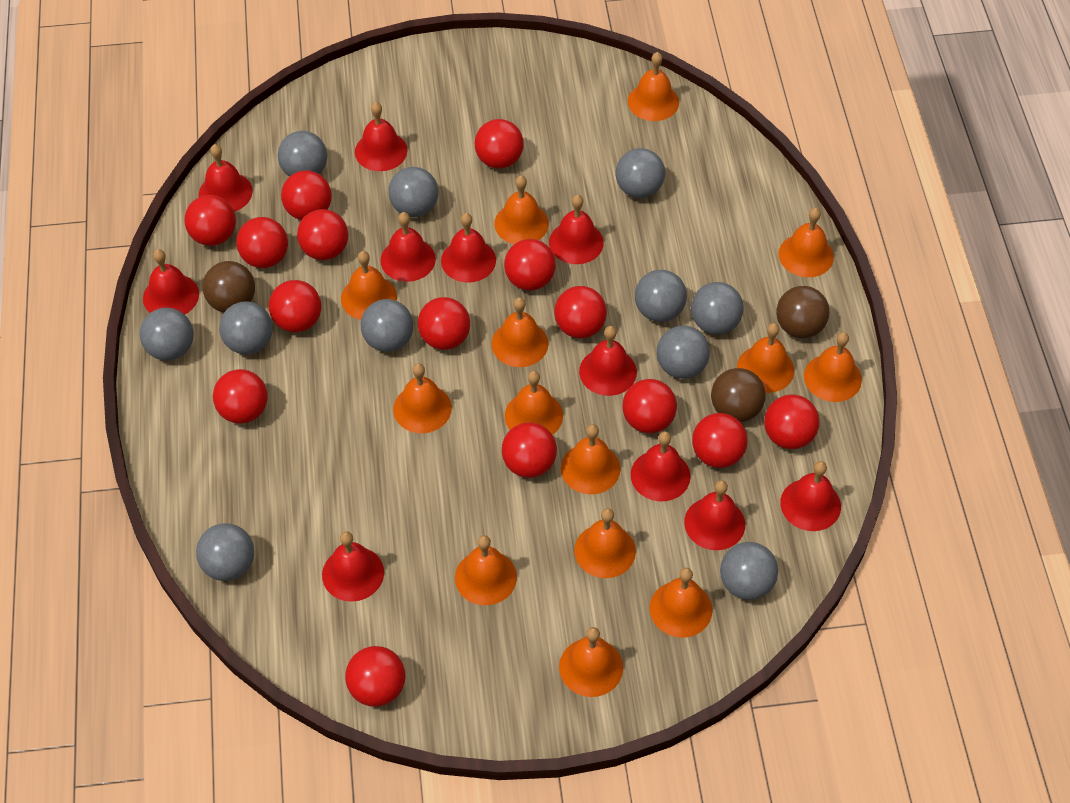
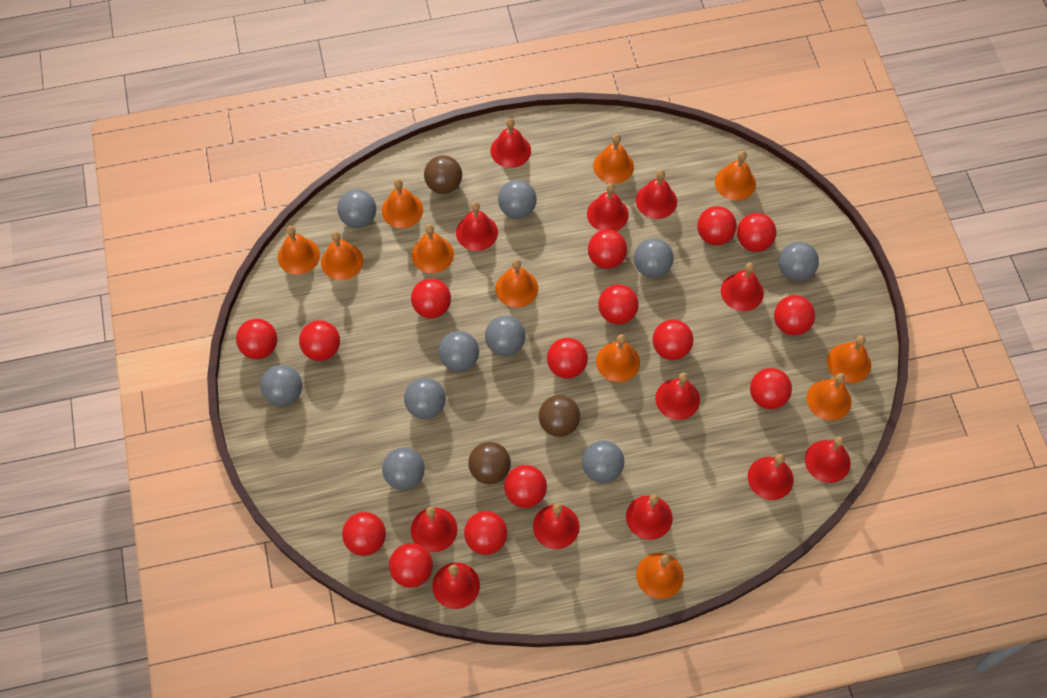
grey ball: 11 -> 10
orange bell: 14 -> 11
red bell: 11 -> 12

